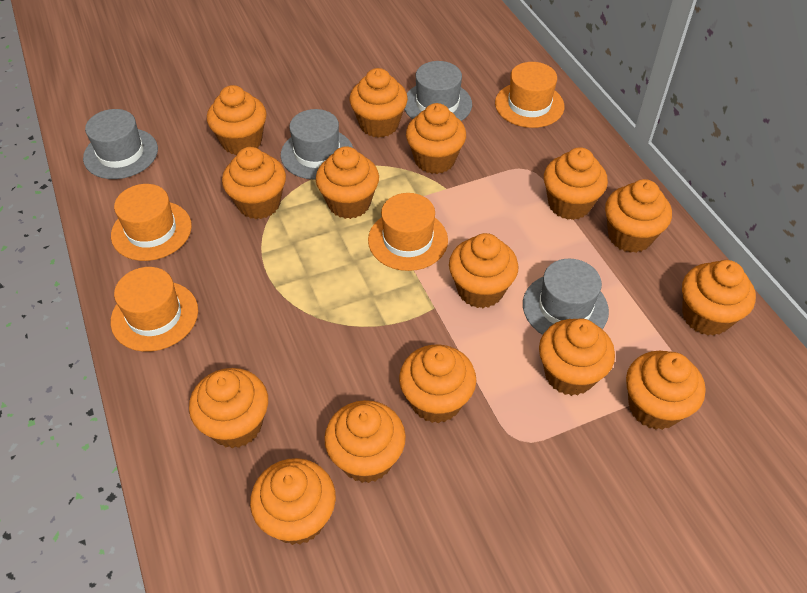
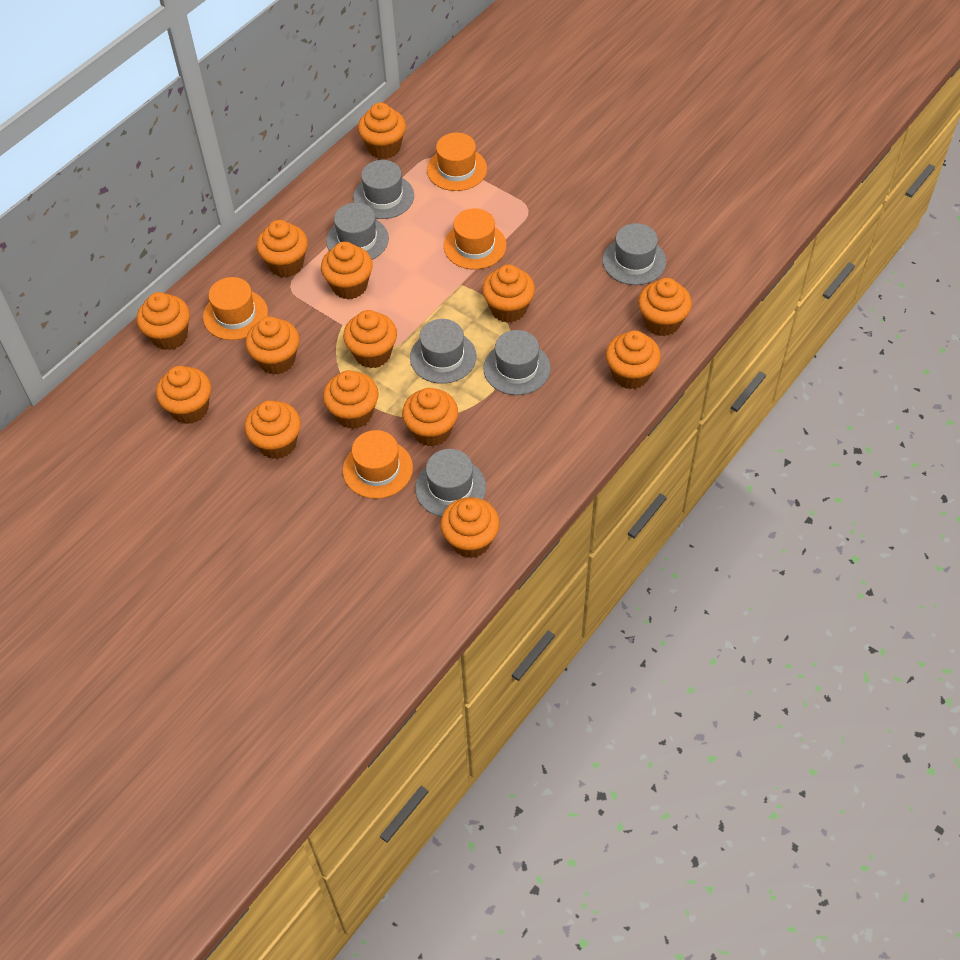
grey hat: 4 -> 6
orange cupcake: 15 -> 14

